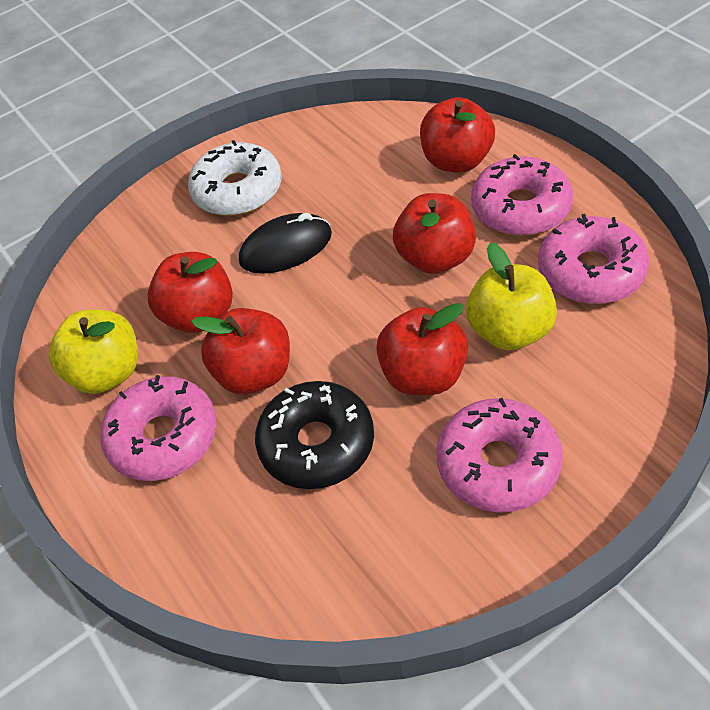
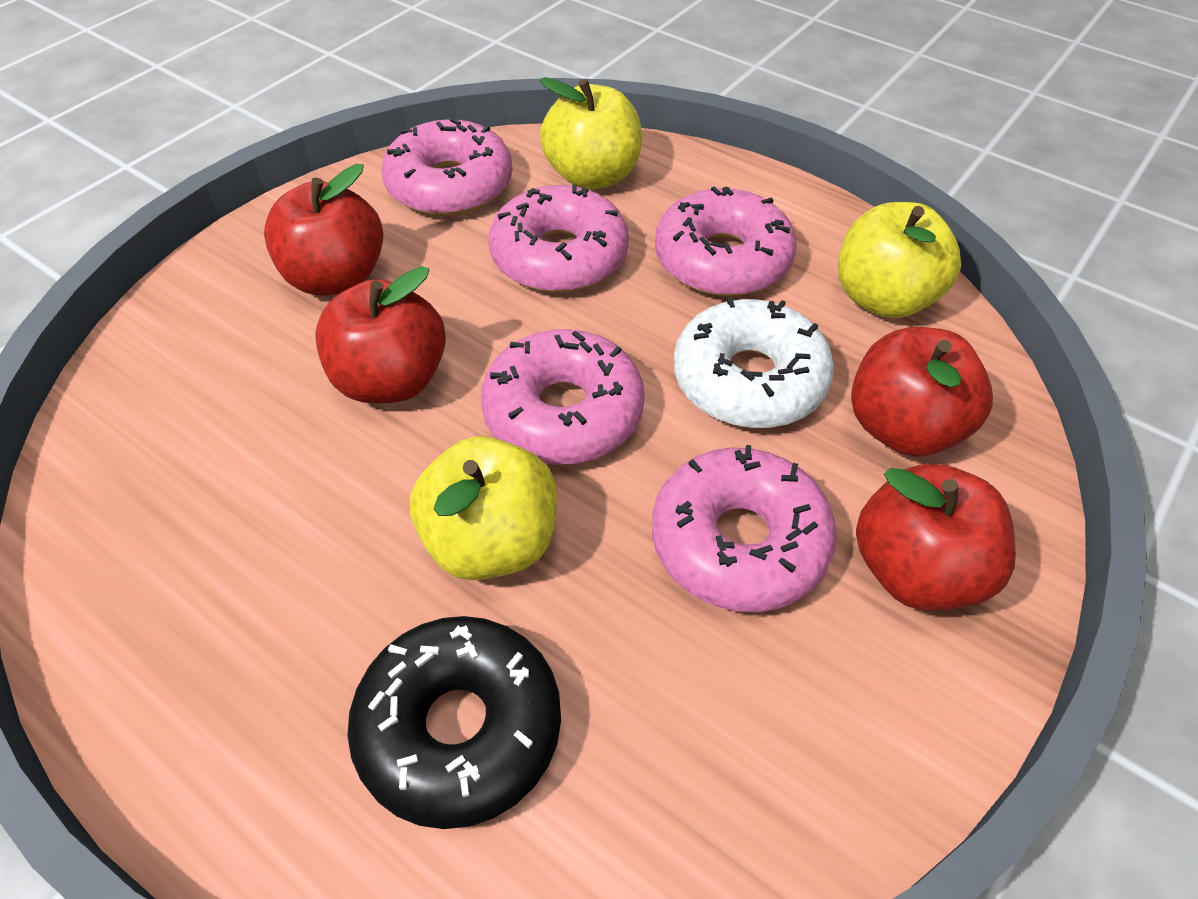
black mouse: 1 -> 0
pink donut: 4 -> 5
red apple: 5 -> 4
yellow apple: 2 -> 3

